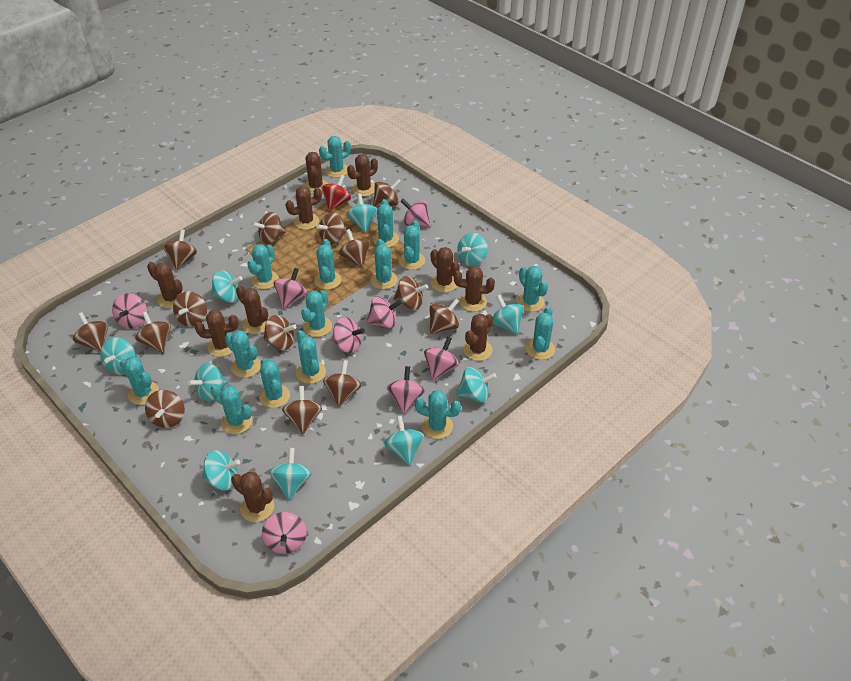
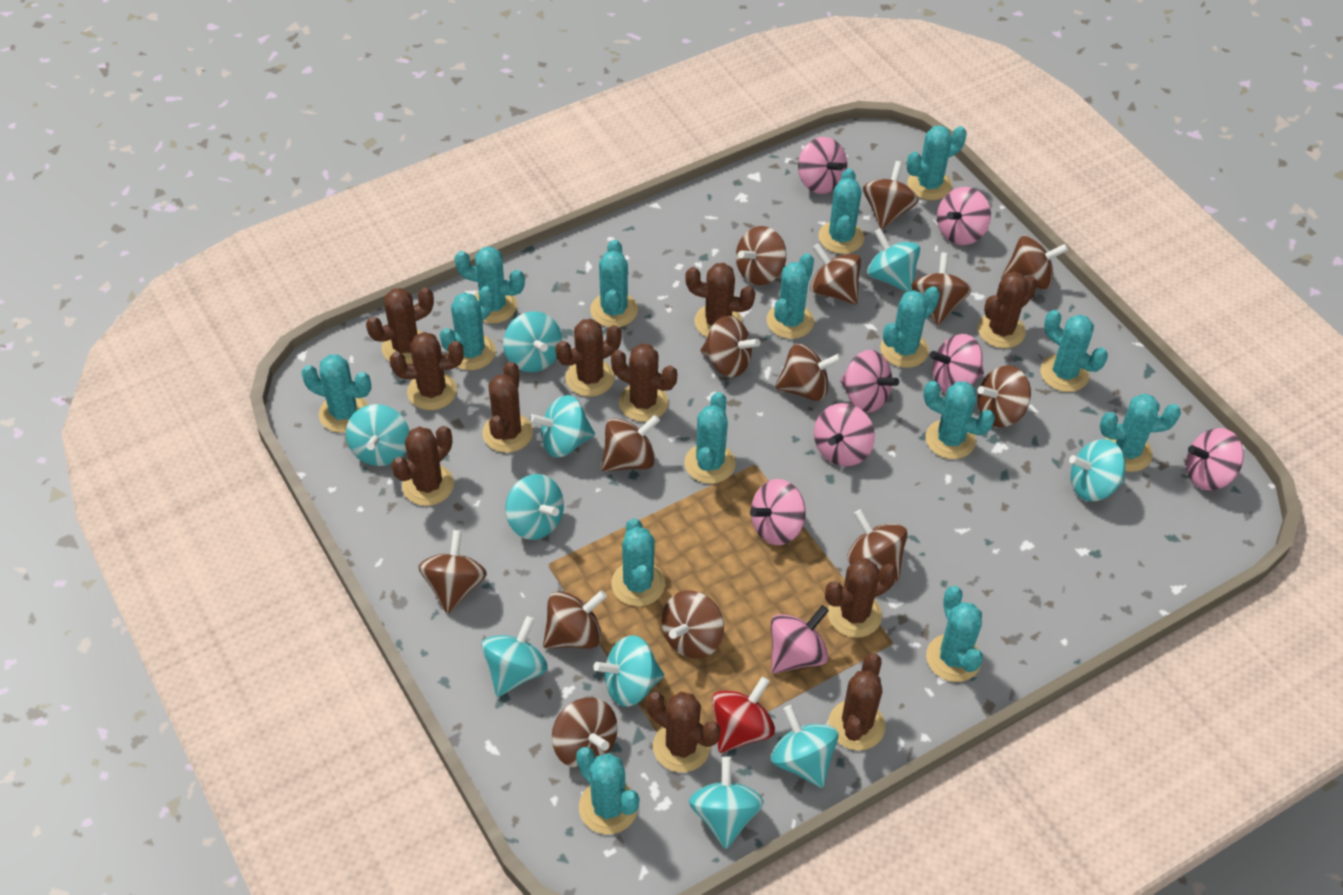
brown cactus: 10 -> 11

